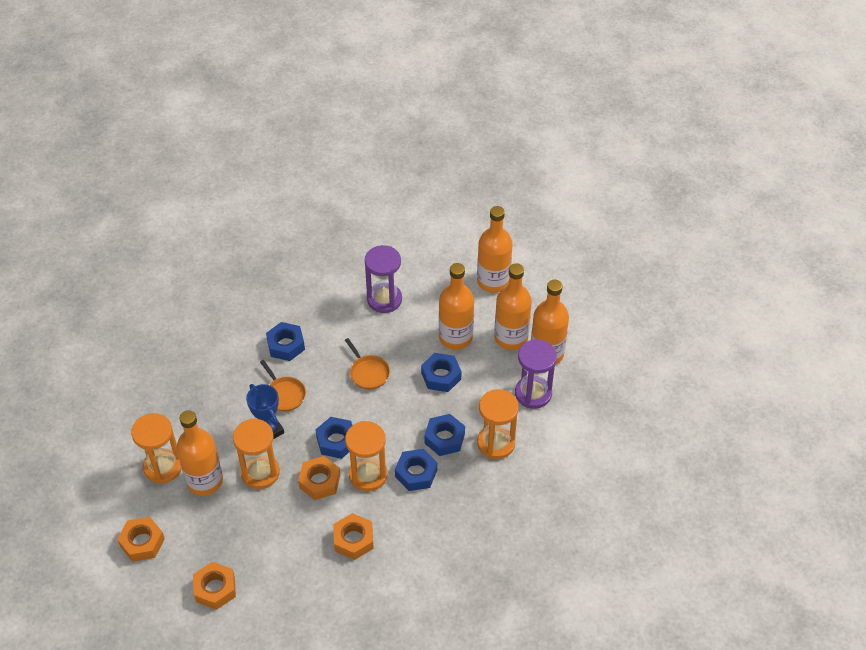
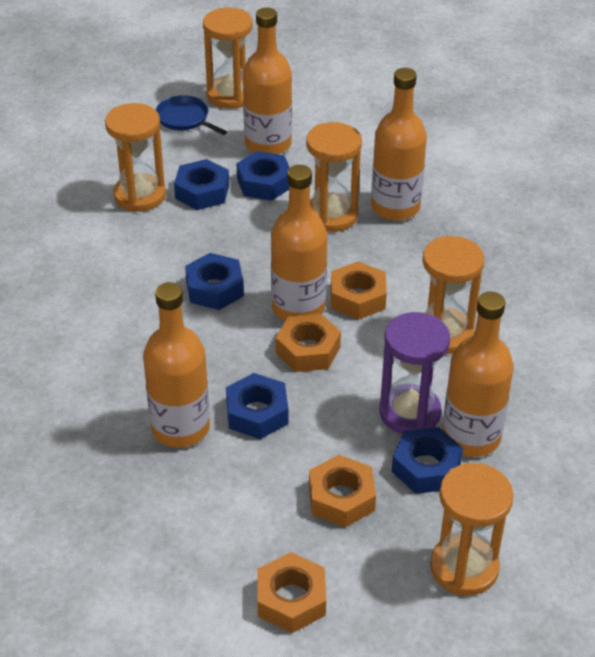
blue pan: 0 -> 1
blue trophy: 1 -> 0
orange hourglass: 4 -> 5
orange pan: 2 -> 0
purple hourglass: 2 -> 1

